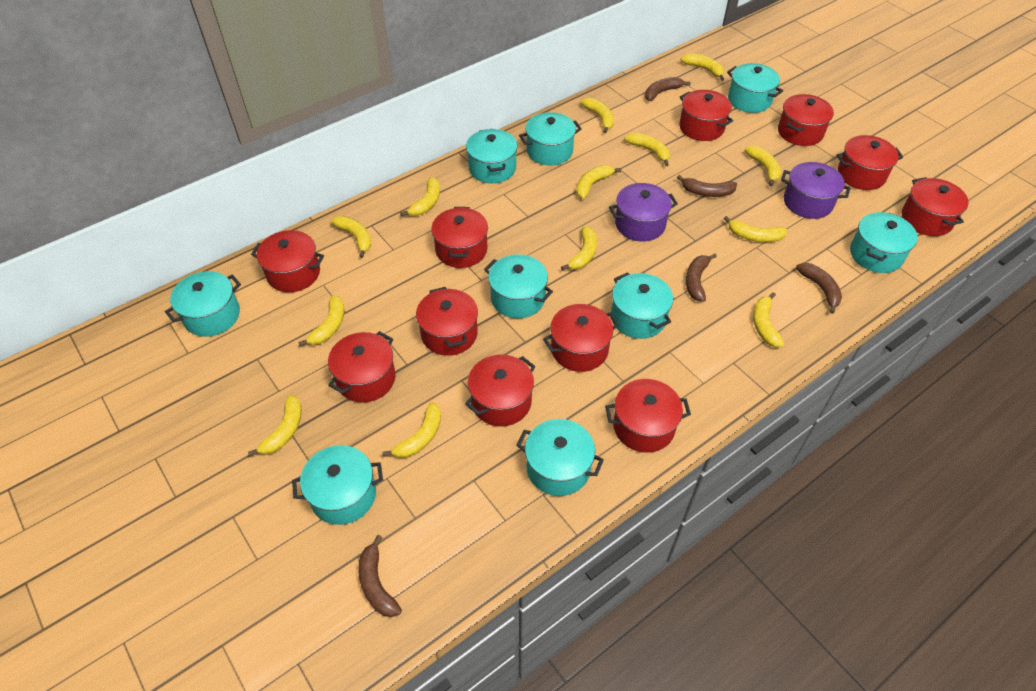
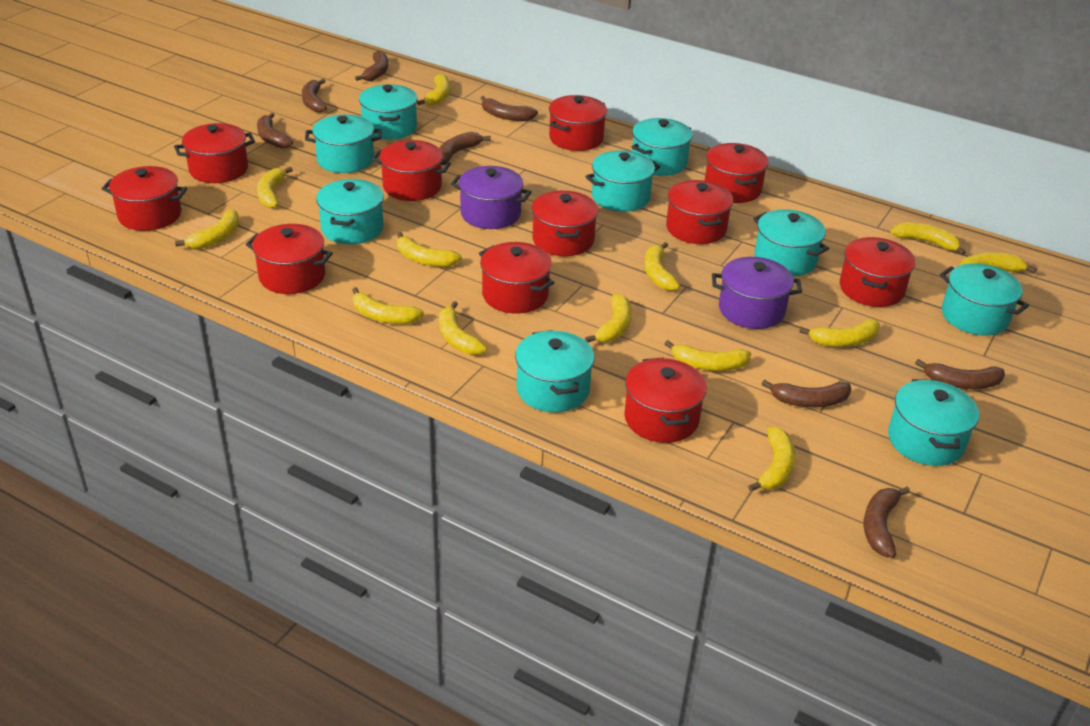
brown banana: 5 -> 8

